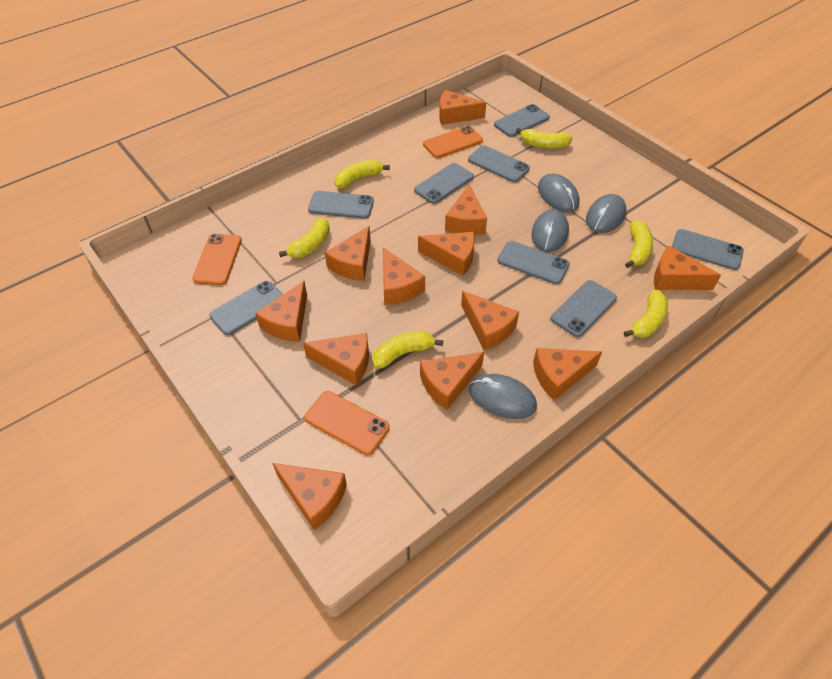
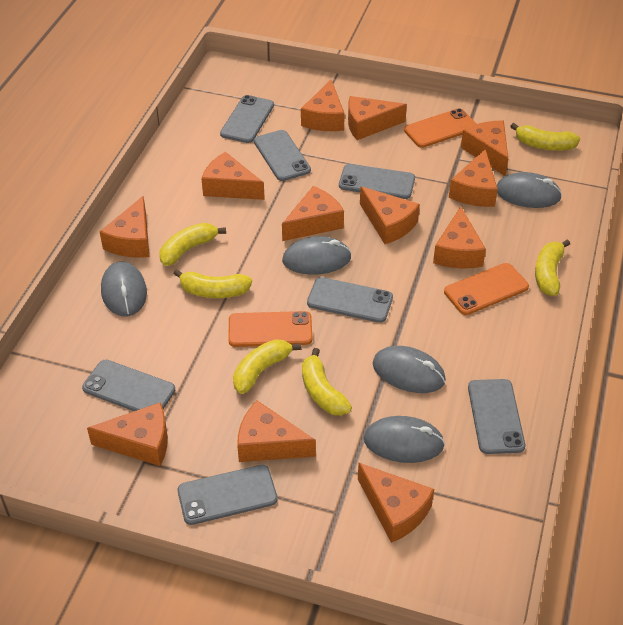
grey mouse: 4 -> 5
grey phone: 8 -> 7

